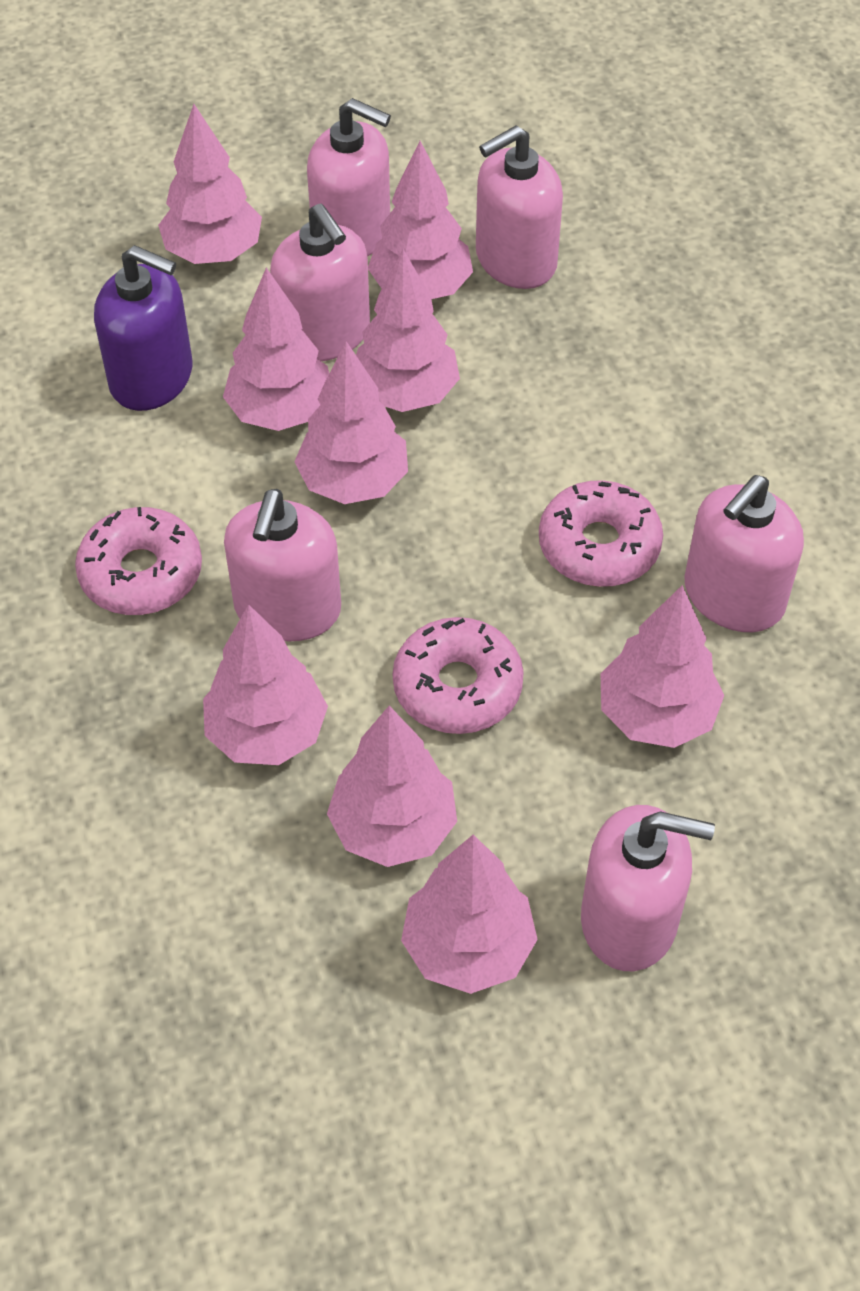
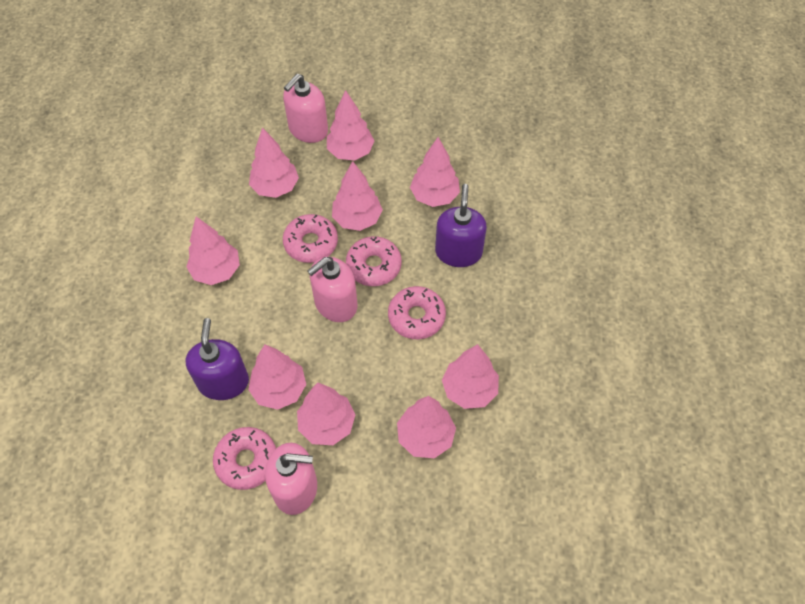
pink donut: 3 -> 4
pink soap dispenser: 6 -> 3
purple soap dispenser: 1 -> 2

